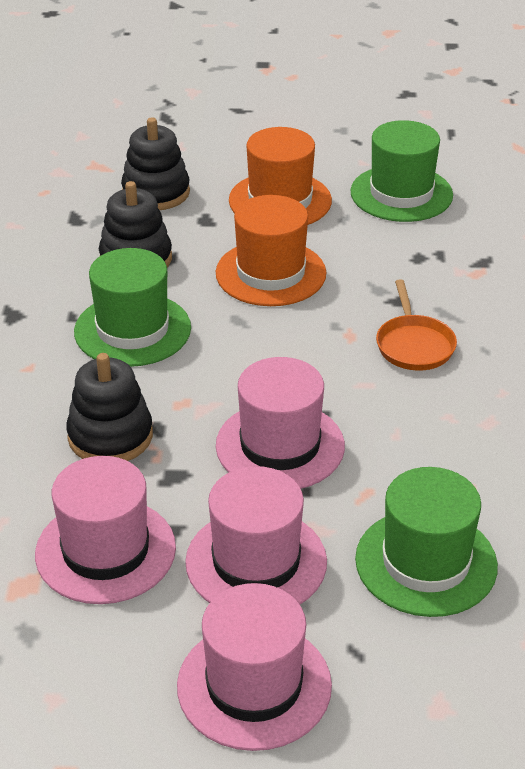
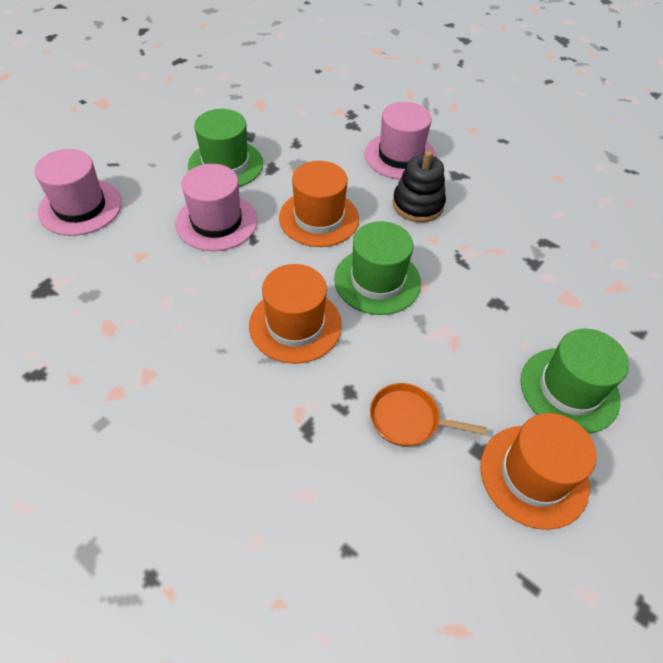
black stacking toy: 3 -> 1
orange hat: 2 -> 3
pink hat: 4 -> 3

